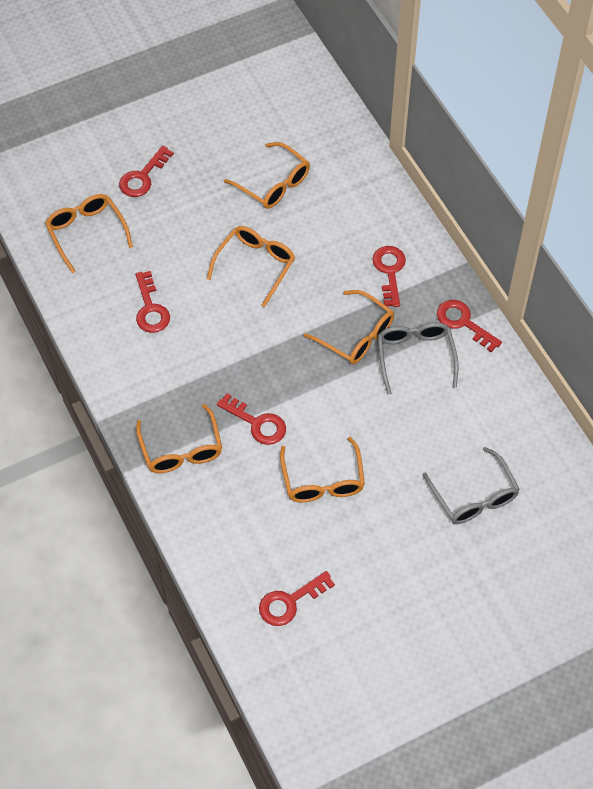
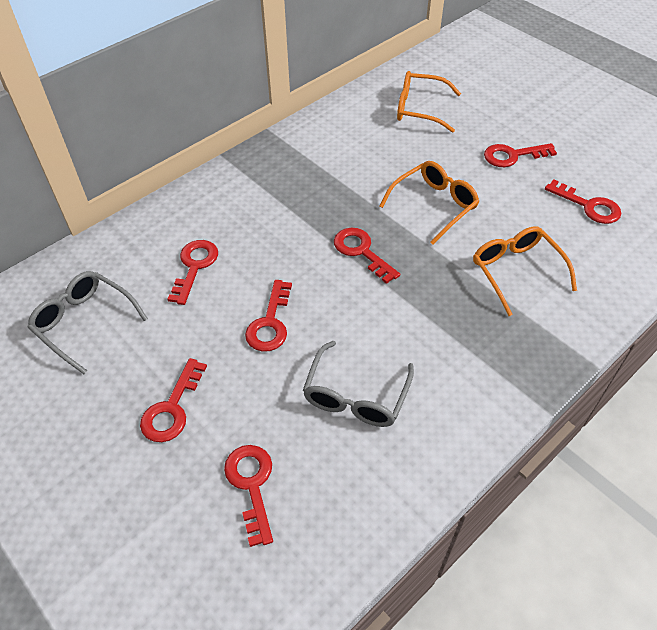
orange glasses: 6 -> 3
red key: 6 -> 7

